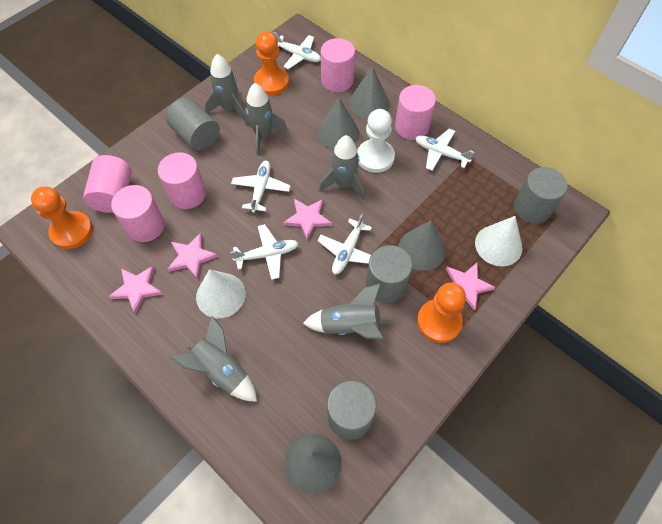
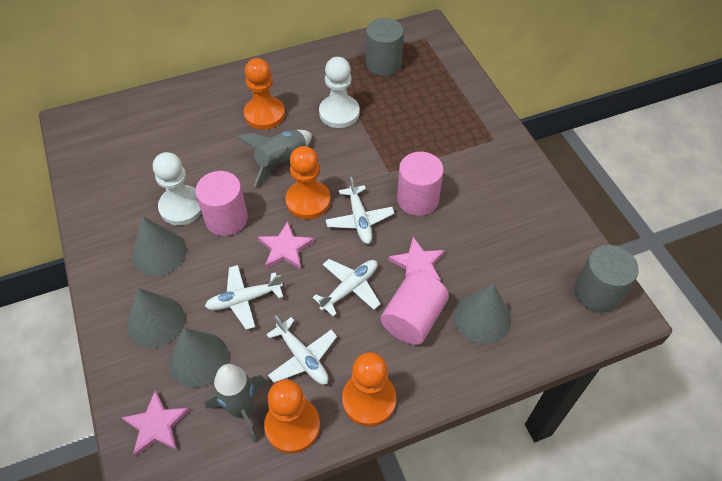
grey cylinder: 4 -> 2
grey rocket: 5 -> 2
orange pawn: 3 -> 4
pink cylinder: 5 -> 3
pink star: 4 -> 3
white cone: 2 -> 0
white pawn: 1 -> 2
white plane: 5 -> 4

